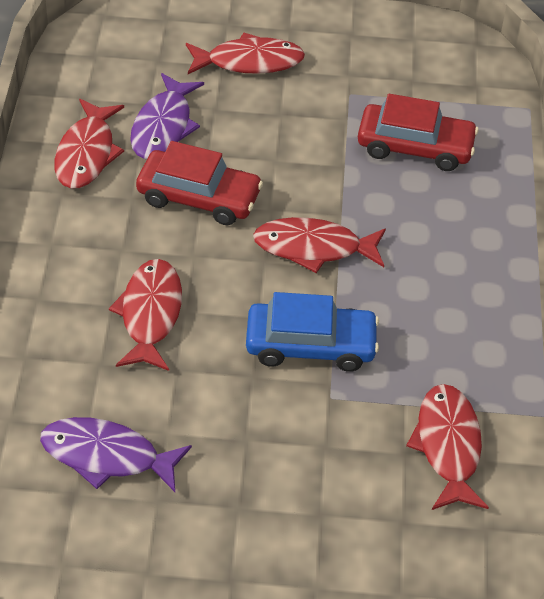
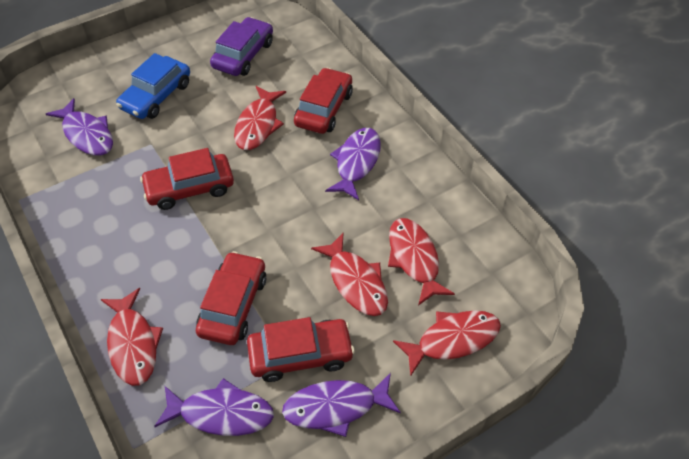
purple car: 0 -> 1
purple fish: 2 -> 4
red car: 2 -> 4

